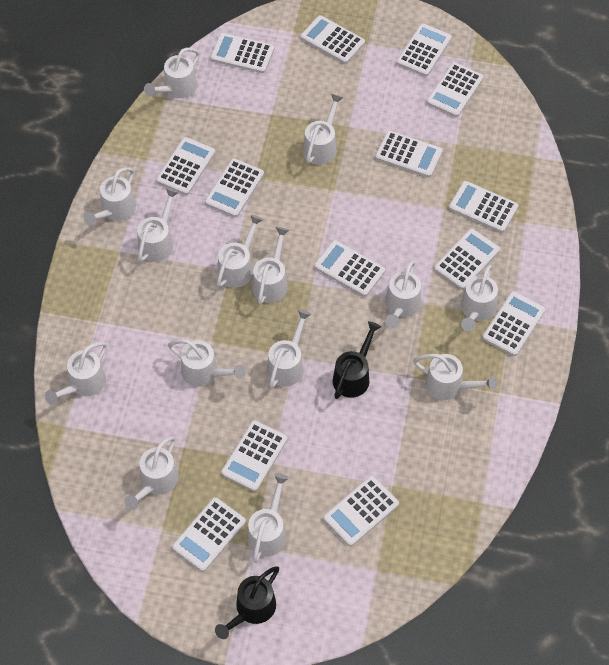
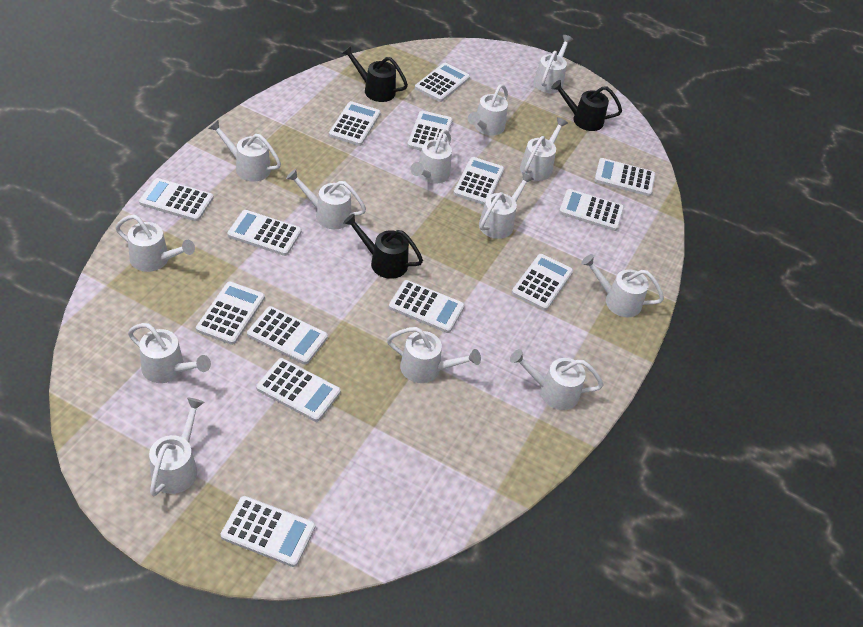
black watering can: 2 -> 3
white watering can: 14 -> 13

